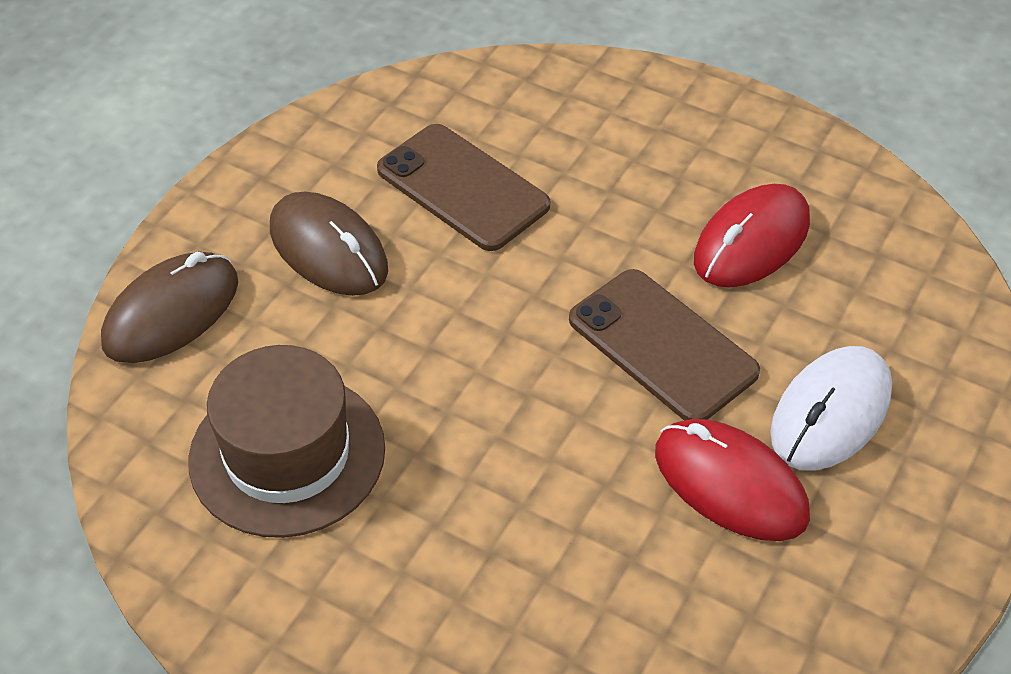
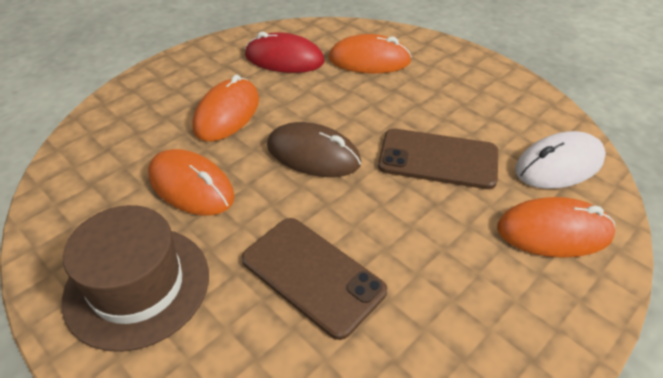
brown mouse: 2 -> 1
orange mouse: 0 -> 4
red mouse: 2 -> 1

